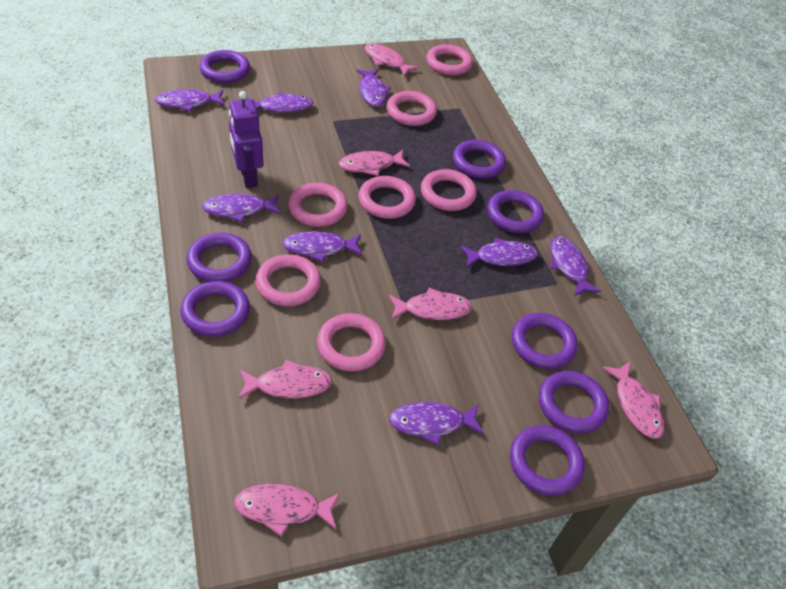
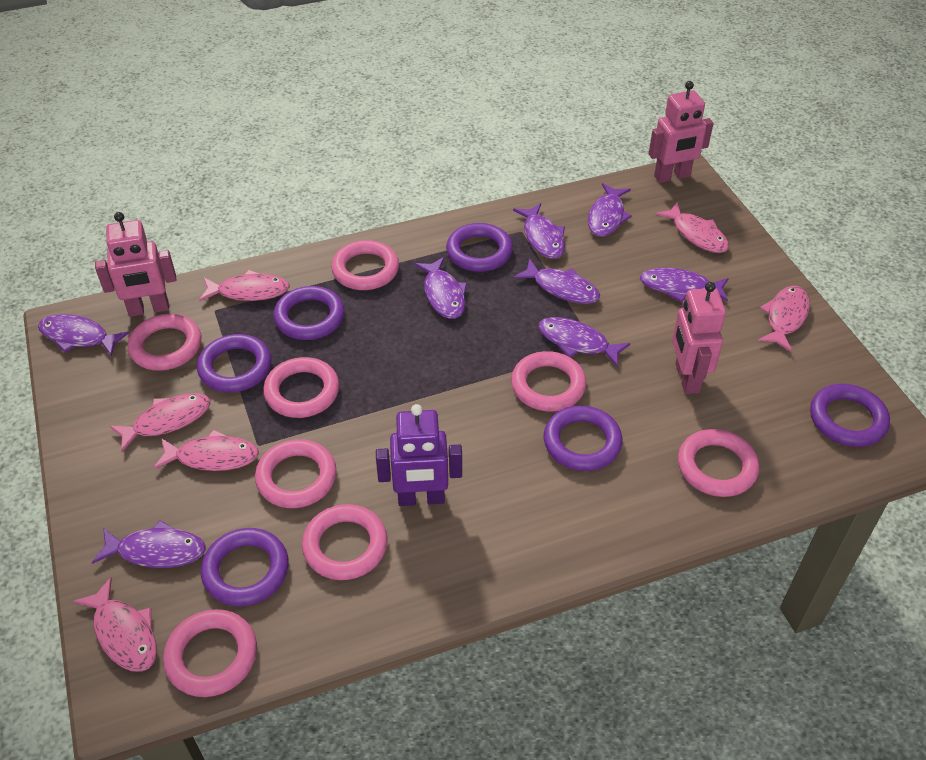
pink ring: 7 -> 8
pink robot: 0 -> 3
purple ring: 8 -> 6

